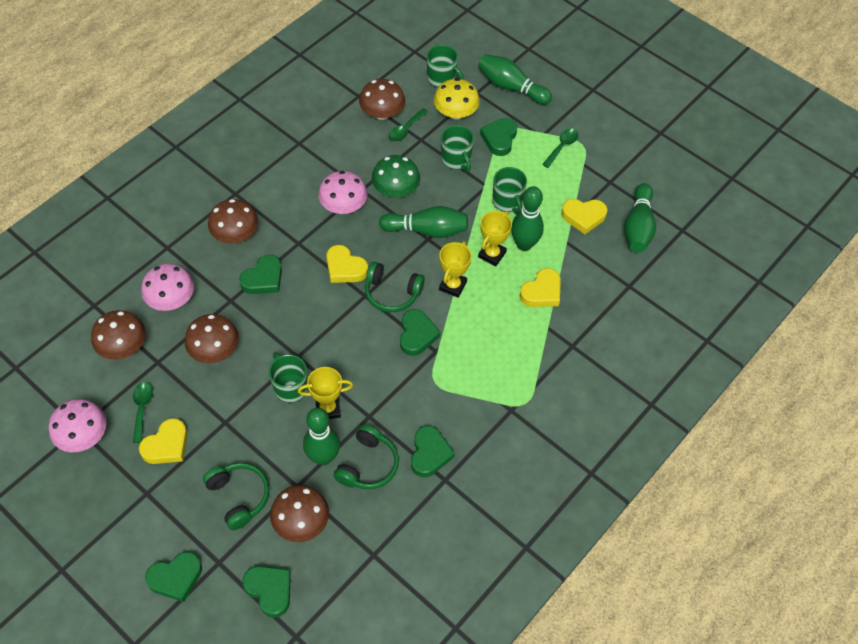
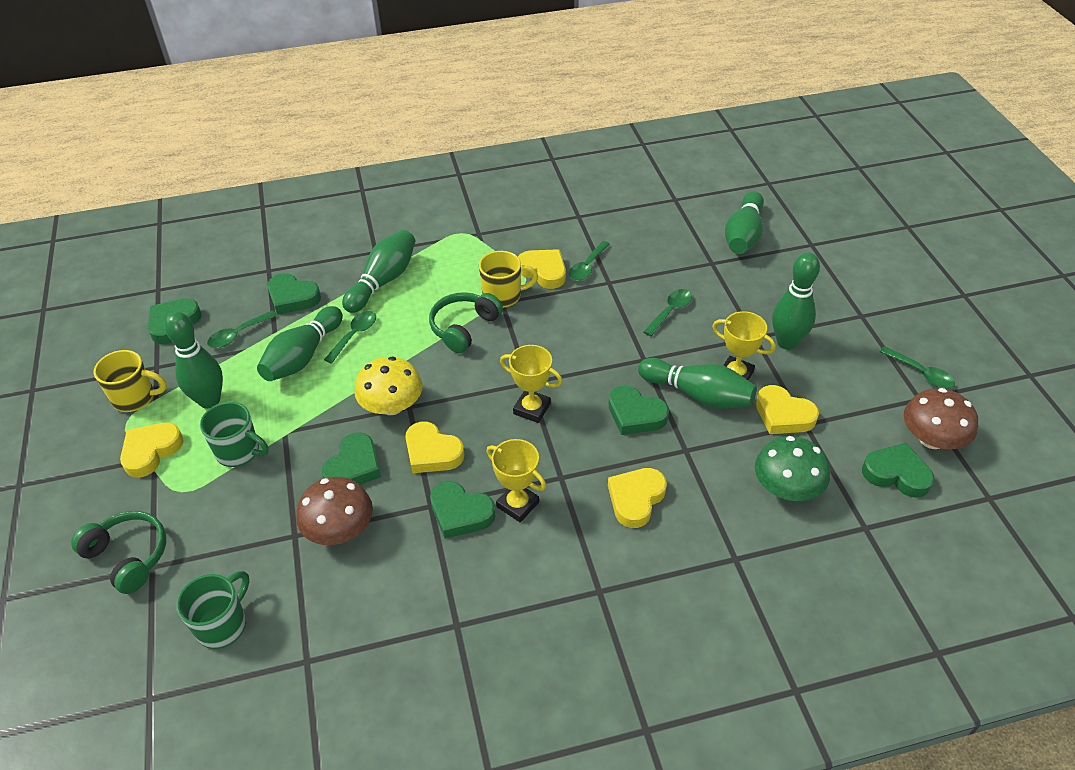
brown mushroom: 5 -> 2
green bowling pin: 5 -> 6
green headphones: 3 -> 2
green mug: 4 -> 2
green spoon: 3 -> 5
pink mushroom: 3 -> 0
yellow heart: 4 -> 5
yellow mug: 0 -> 2

